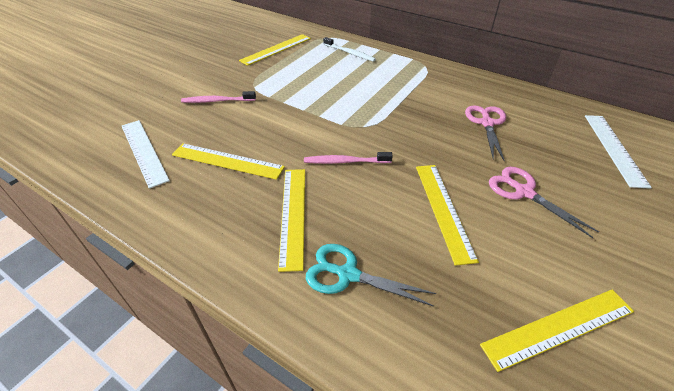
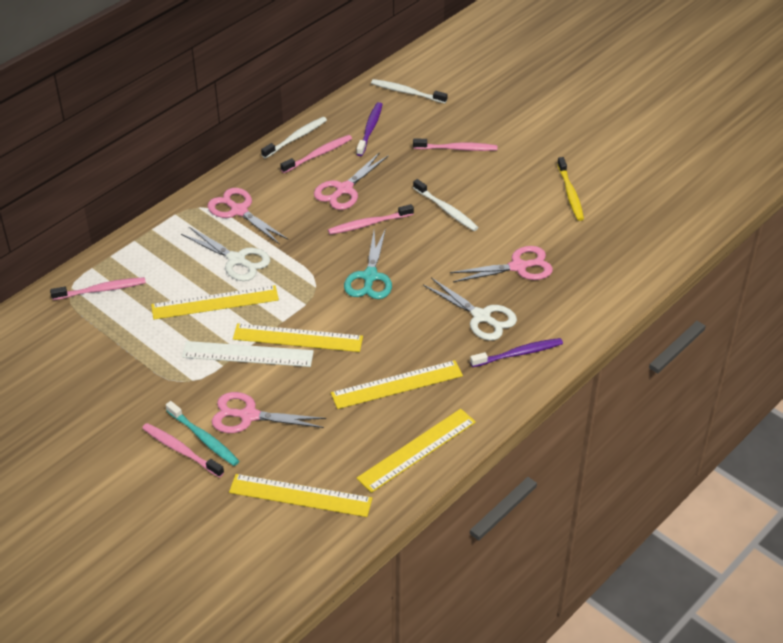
pink scissors: 2 -> 4
pink toothbrush: 2 -> 5
purple toothbrush: 0 -> 2
turquoise toothbrush: 0 -> 1
white ruler: 2 -> 1
white scissors: 0 -> 2
white toothbrush: 1 -> 3
yellow toothbrush: 0 -> 1

